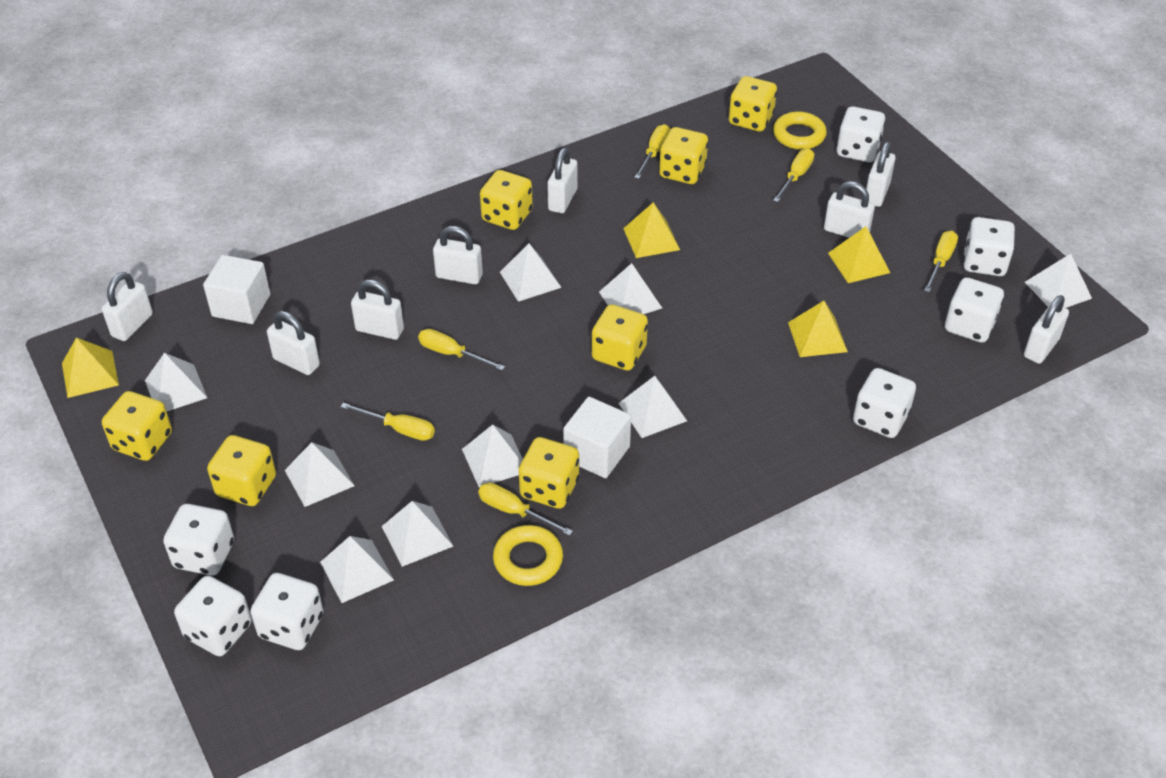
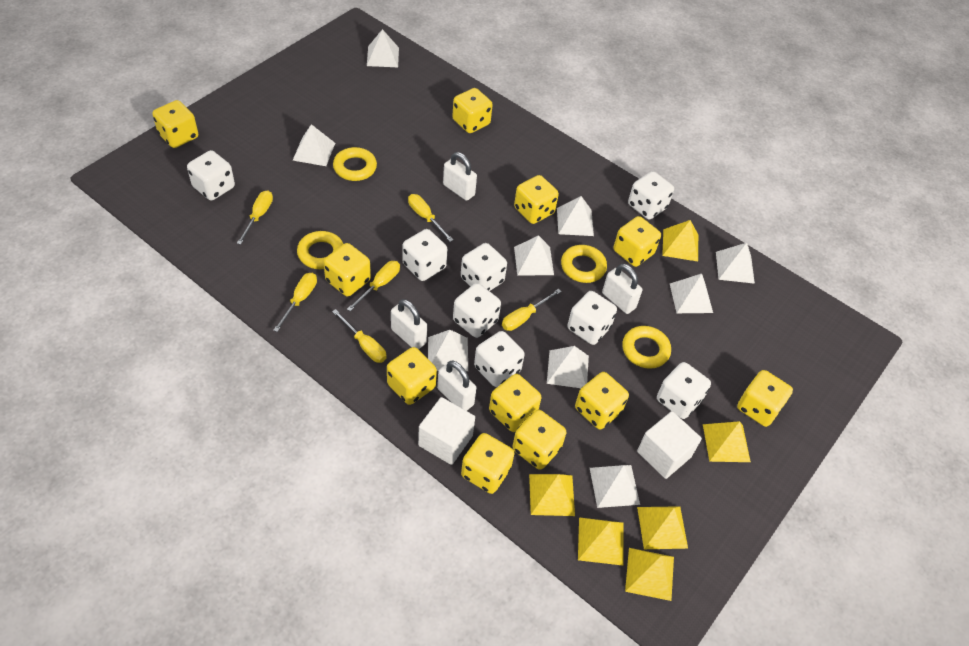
white dice: 7 -> 8
white padlock: 8 -> 4
yellow dice: 7 -> 11
yellow pyramid: 4 -> 6
yellow ring: 2 -> 4

